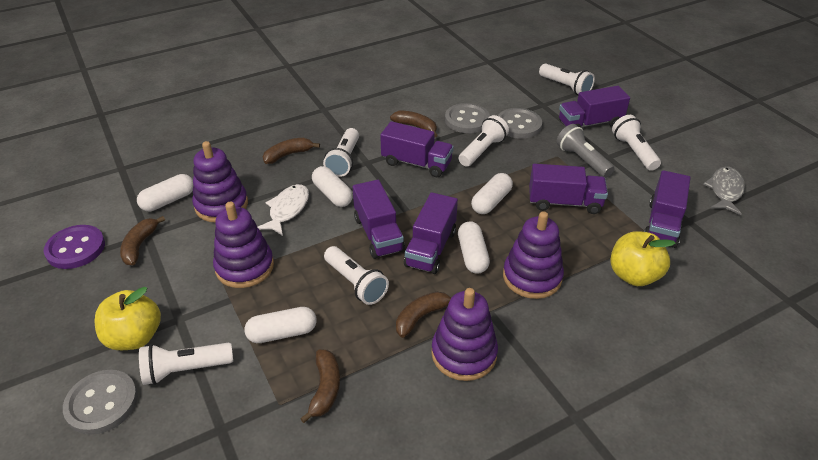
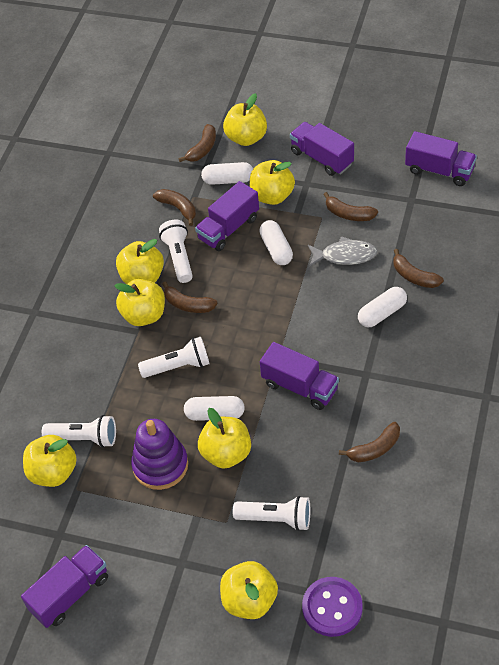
brown banana: 5 -> 6
grey button: 3 -> 0
grey flashlight: 1 -> 0
purple stacking toy: 4 -> 1
purple truck: 6 -> 5
white capsule: 5 -> 4
white fish: 1 -> 0
white flashlight: 6 -> 4
yellow apple: 2 -> 7

